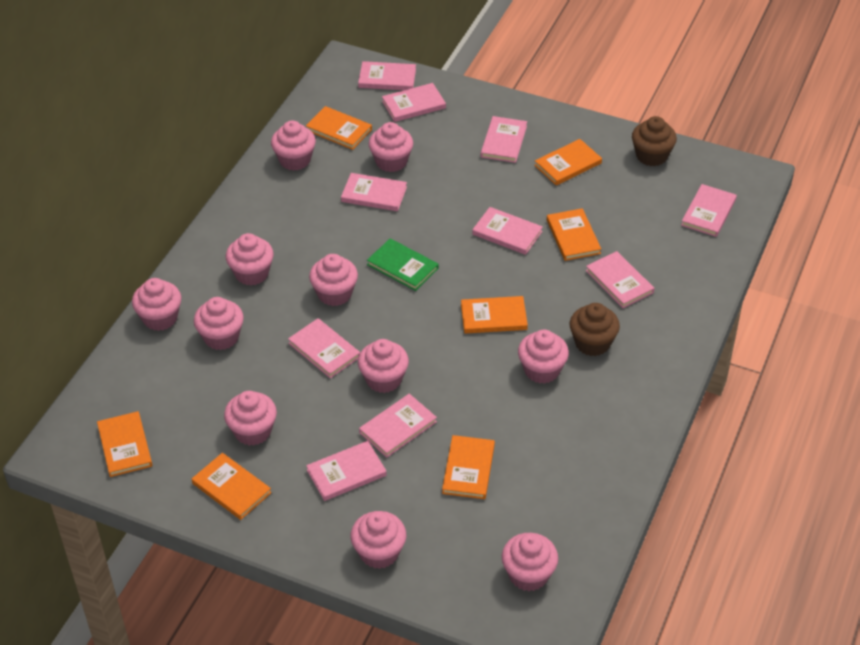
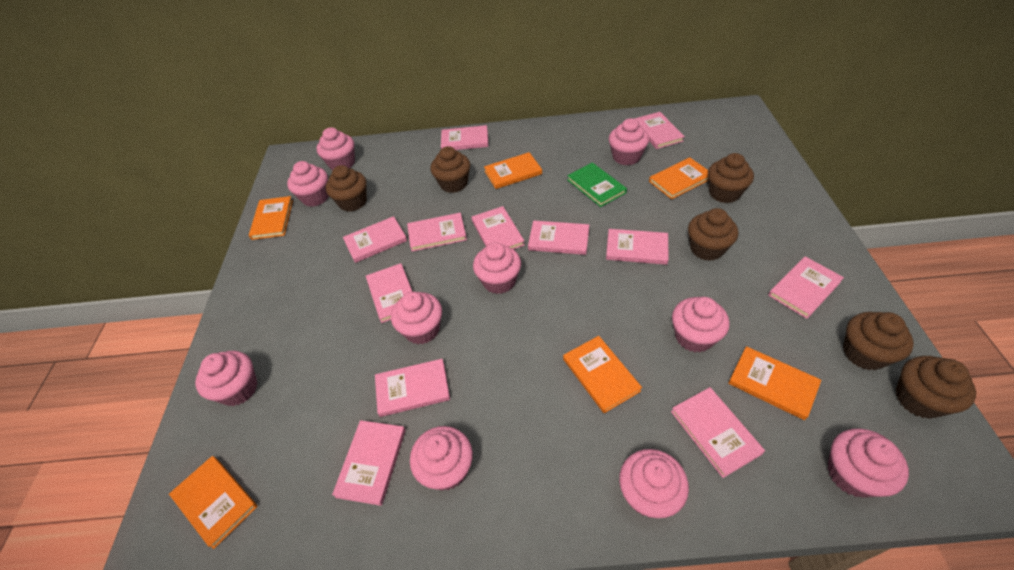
brown cupcake: 2 -> 6
orange book: 7 -> 6
pink book: 10 -> 12
pink cupcake: 11 -> 10

